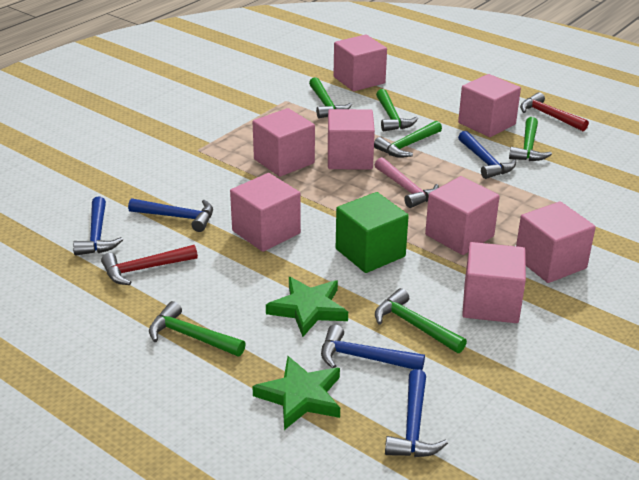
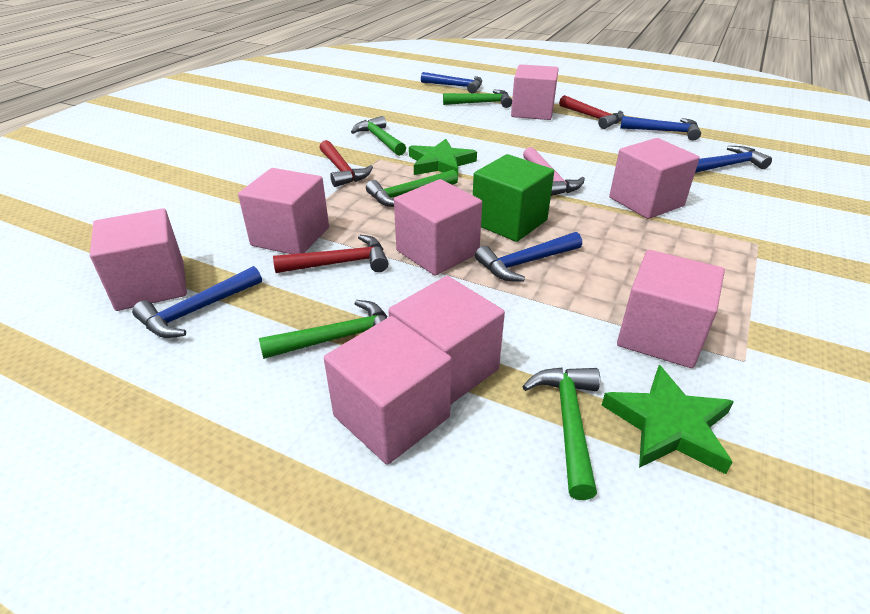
green hammer: 6 -> 5
red hammer: 2 -> 3

